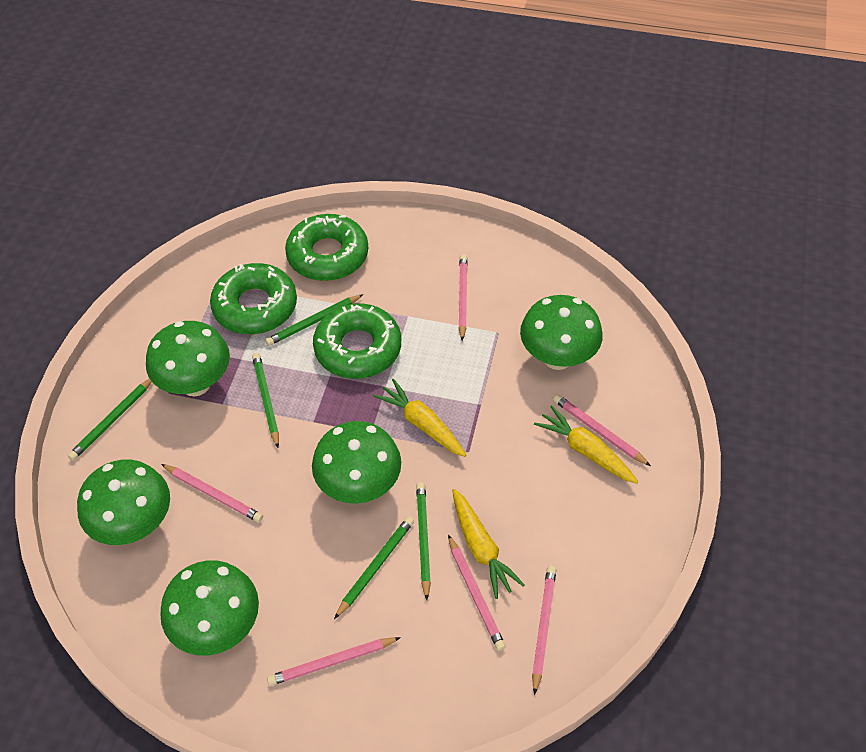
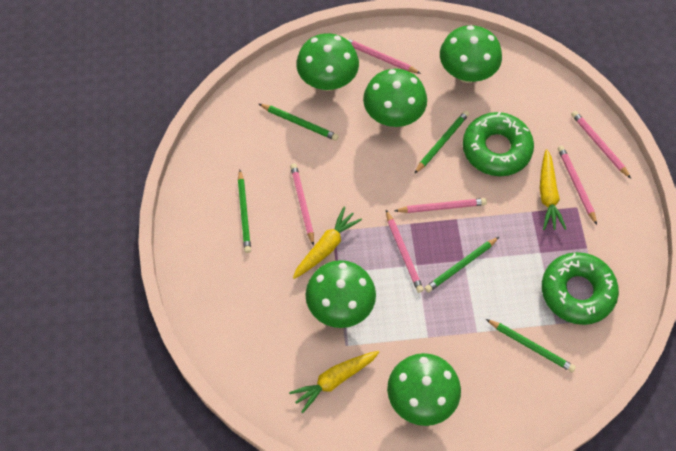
green donut: 3 -> 2

